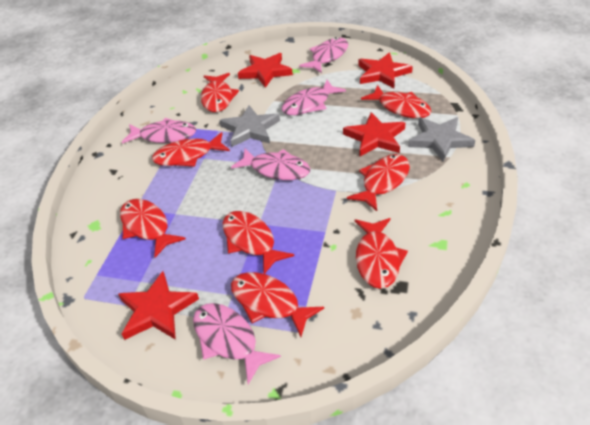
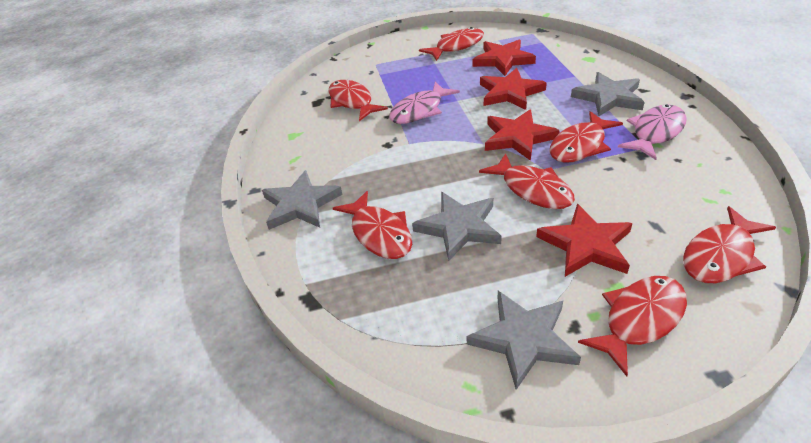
grey star: 2 -> 4
pink fish: 5 -> 2
red fish: 8 -> 7

